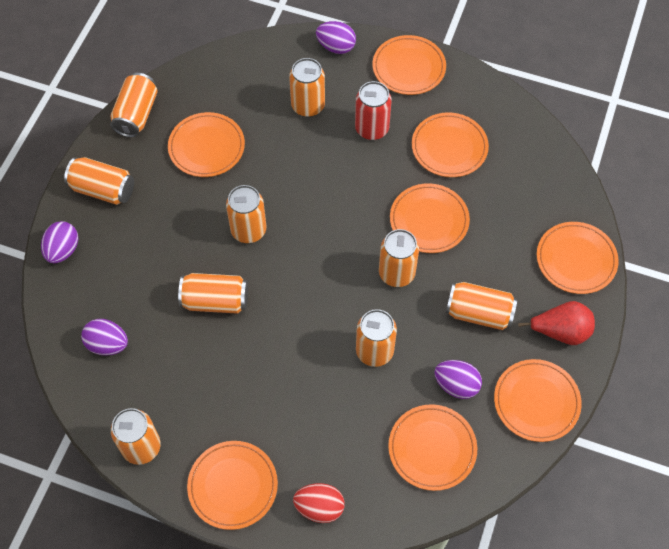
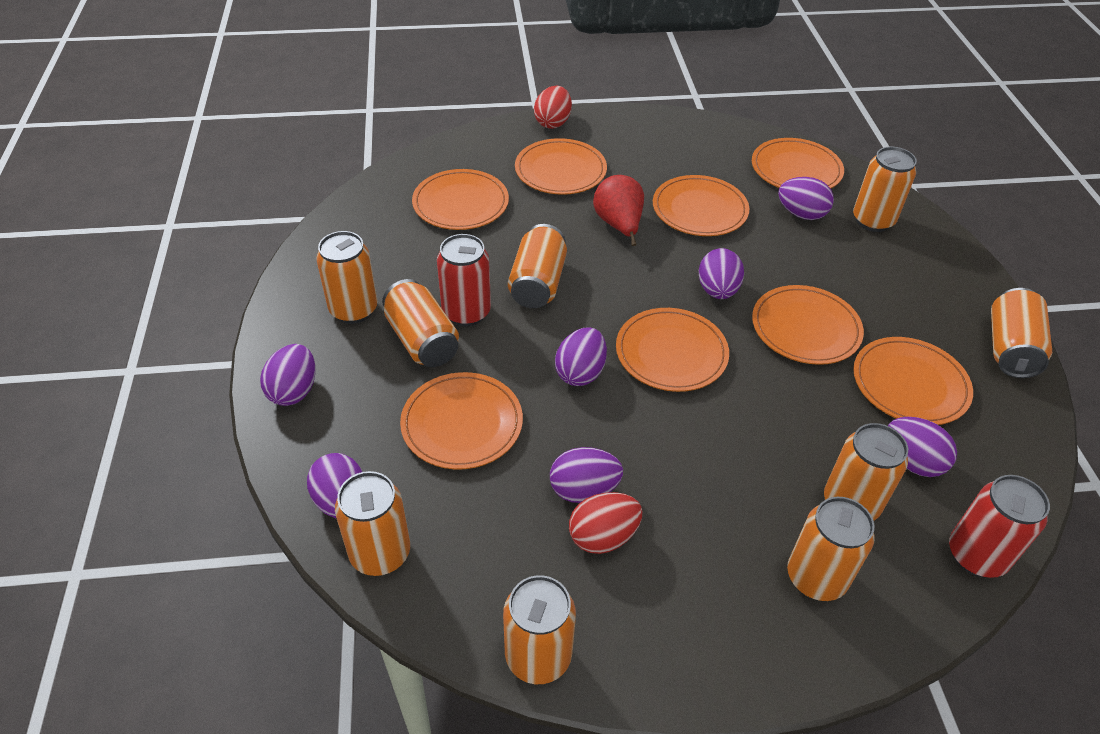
purple egg: 4 -> 7
red can: 1 -> 2
red egg: 1 -> 2

